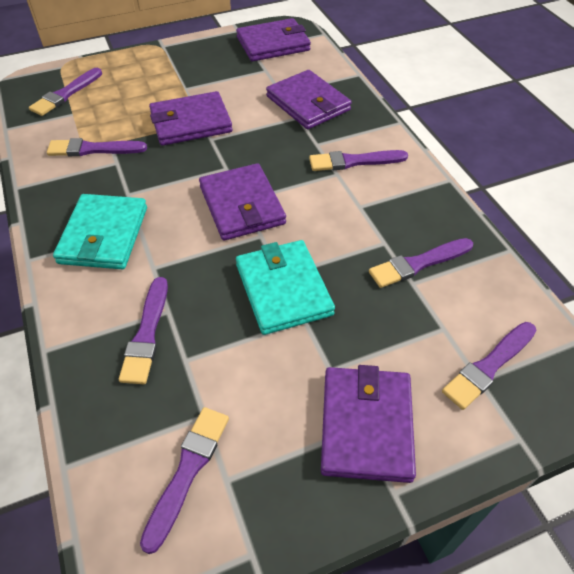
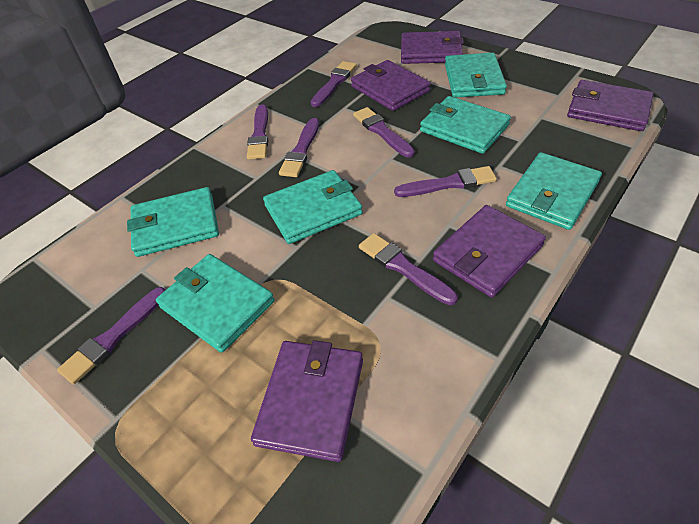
turquoise wallet: 2 -> 6

